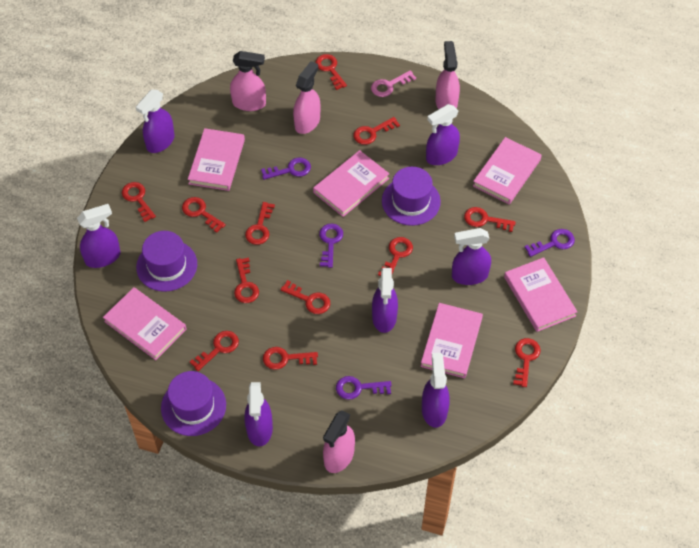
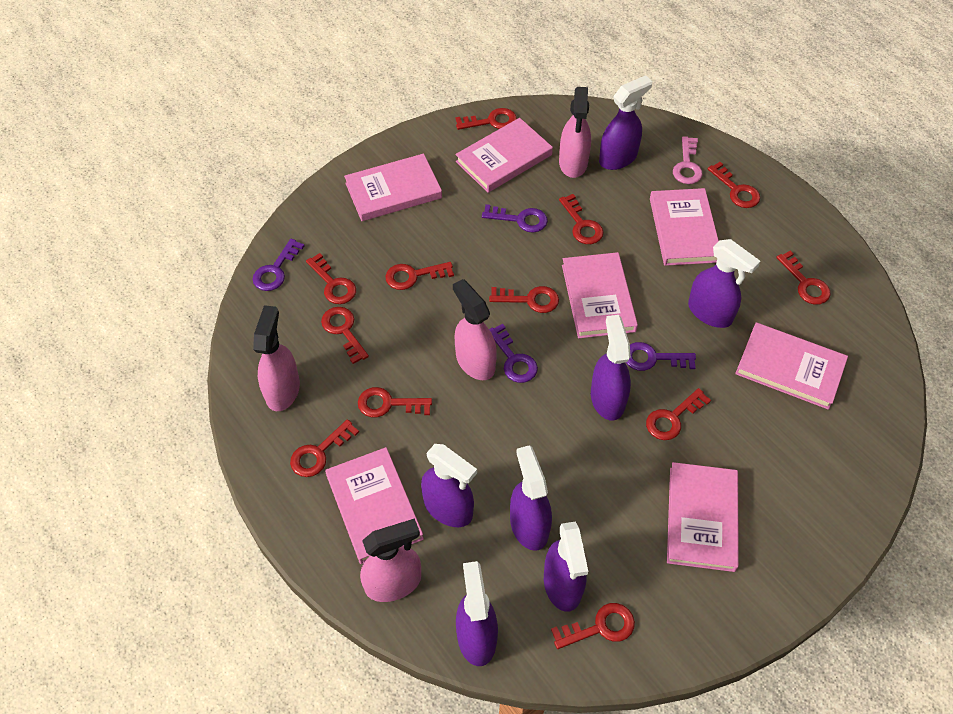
pink book: 6 -> 7
purple hat: 3 -> 0

